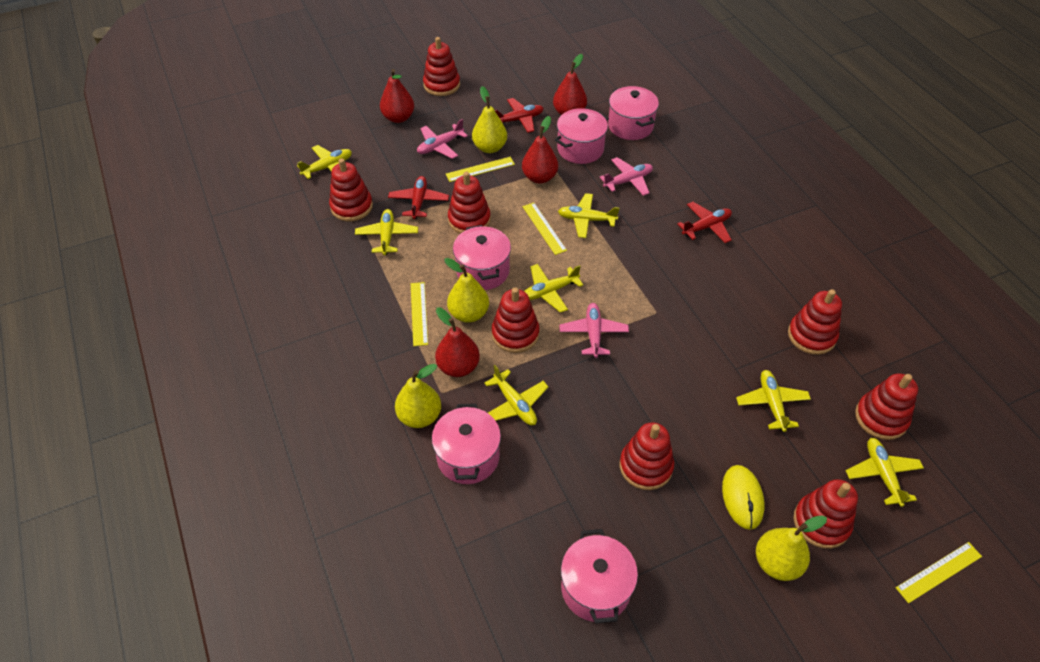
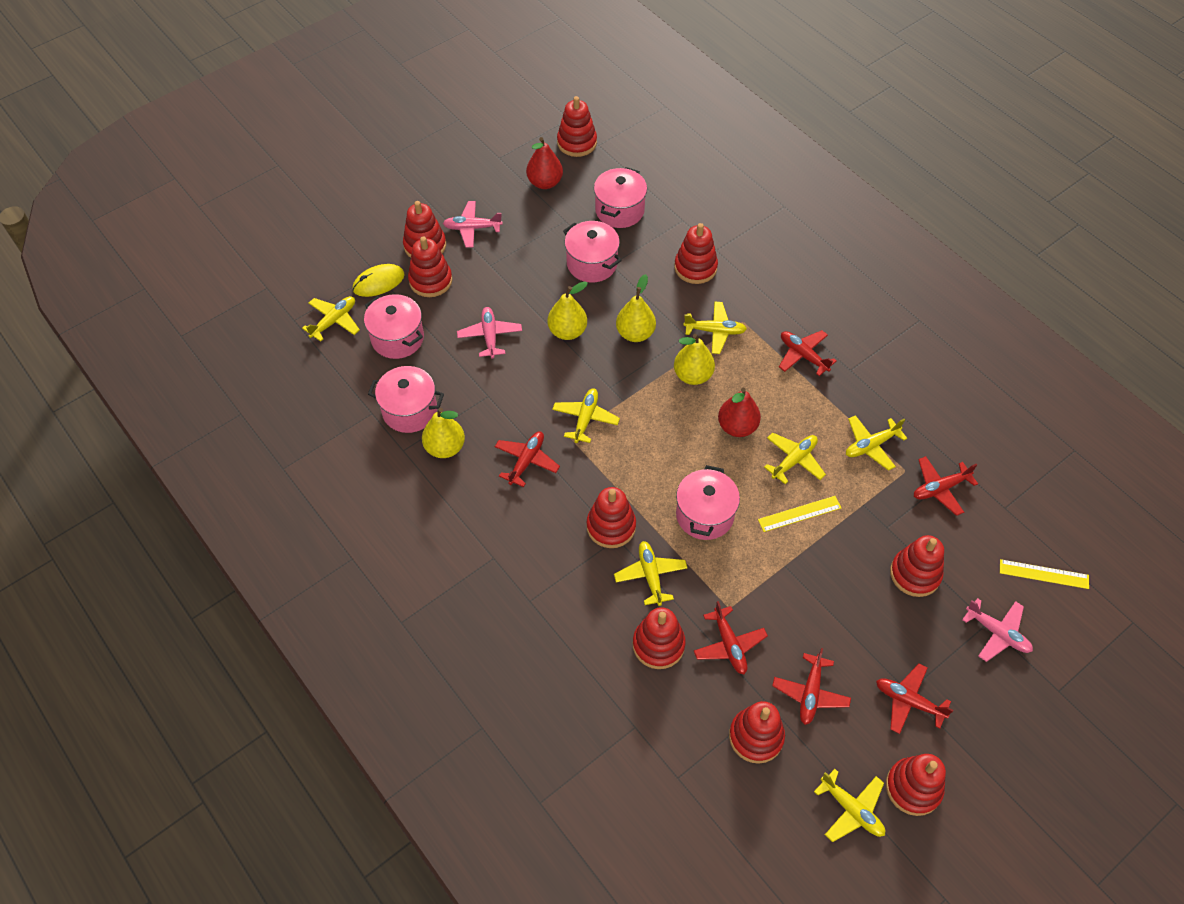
red pear: 4 -> 2
red plane: 3 -> 6
red stacking toy: 8 -> 9
yellow ruler: 4 -> 2

